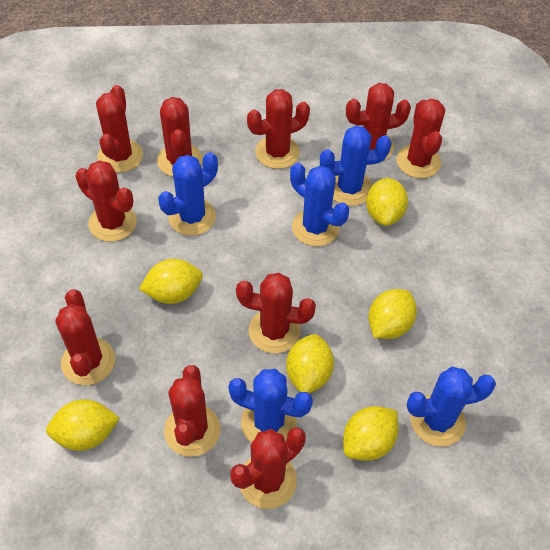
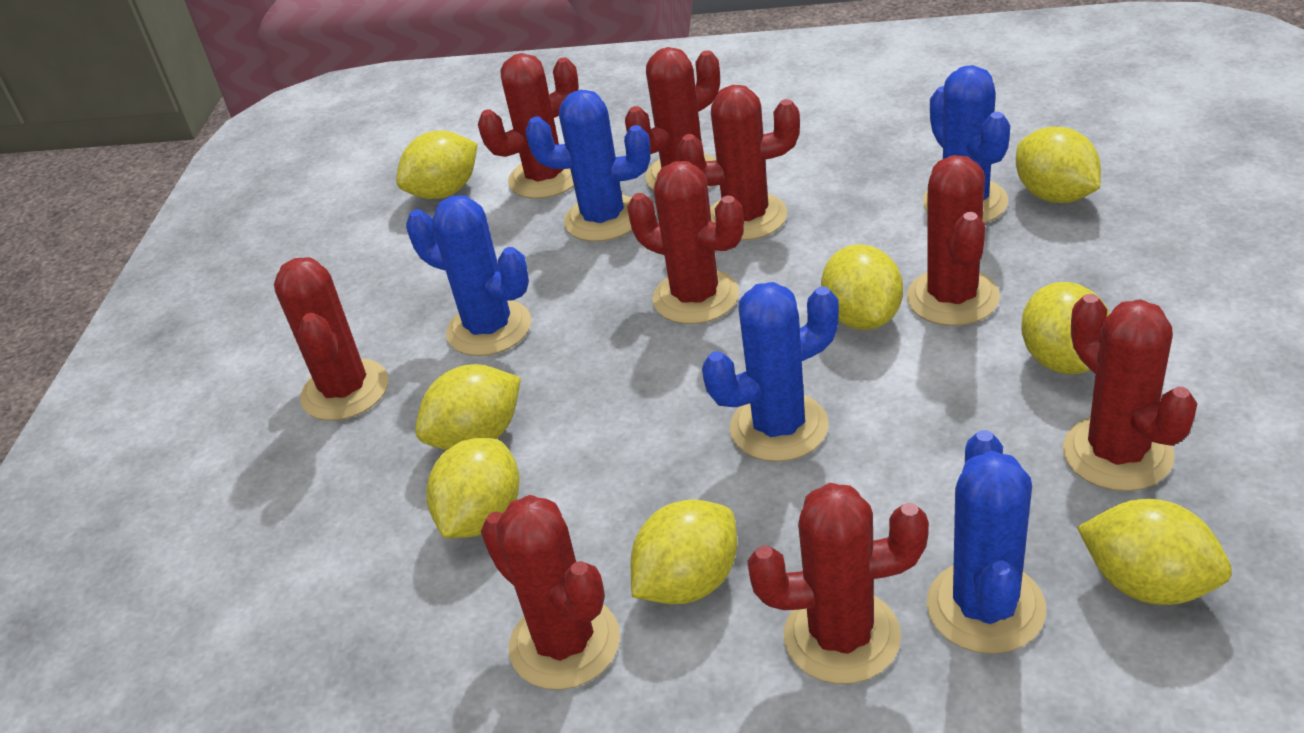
red cactus: 10 -> 9
yellow lemon: 6 -> 8

